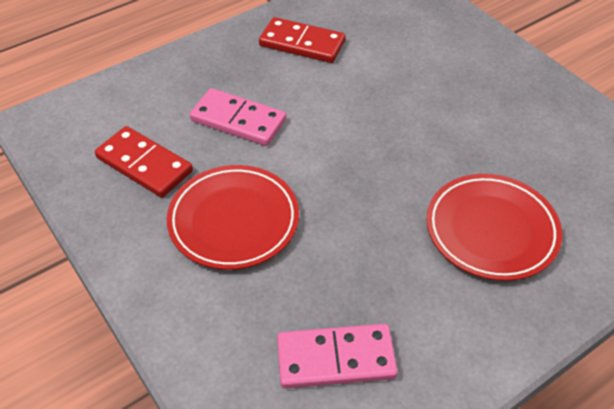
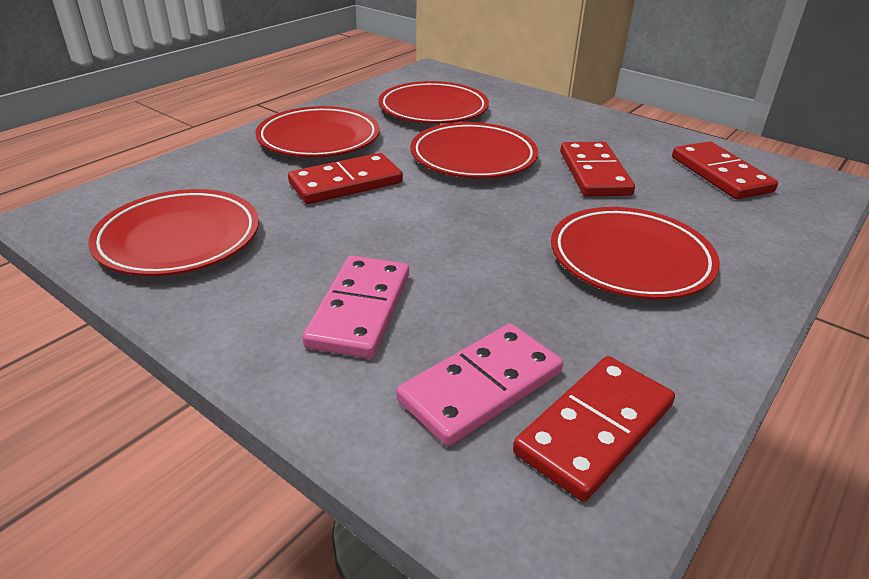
red domino: 2 -> 4
red plate: 2 -> 5

